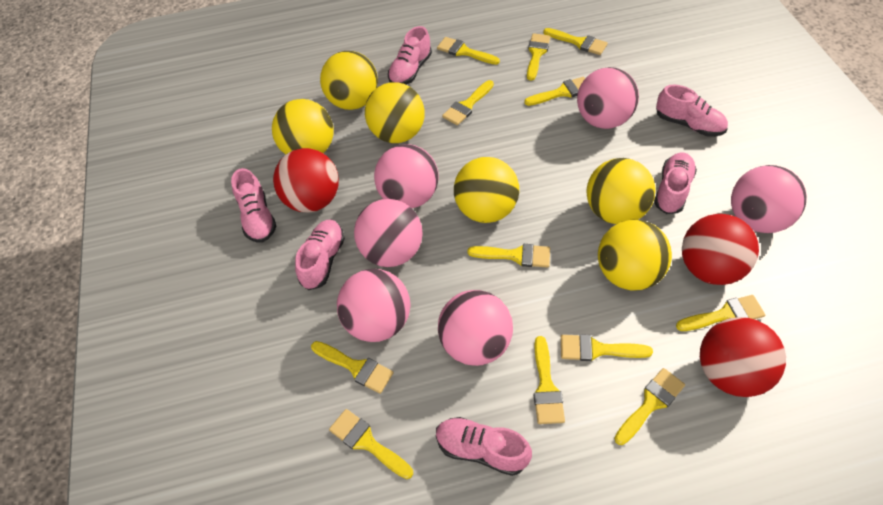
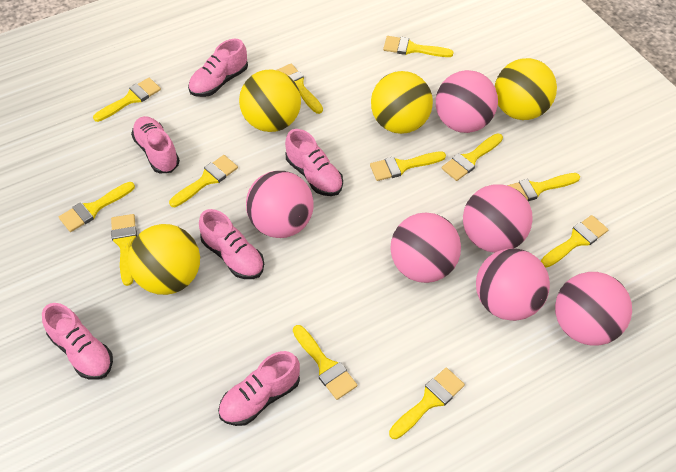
red ball: 3 -> 0
yellow ball: 6 -> 4

